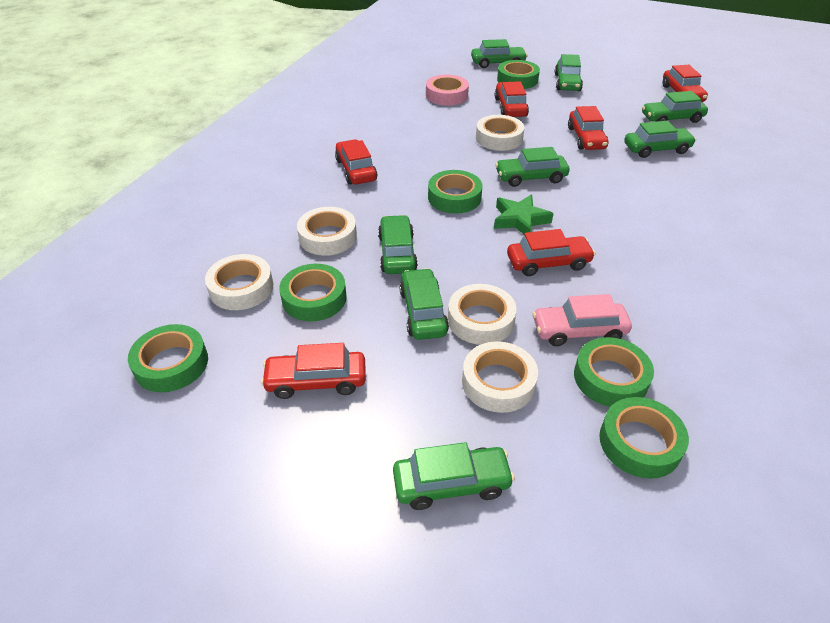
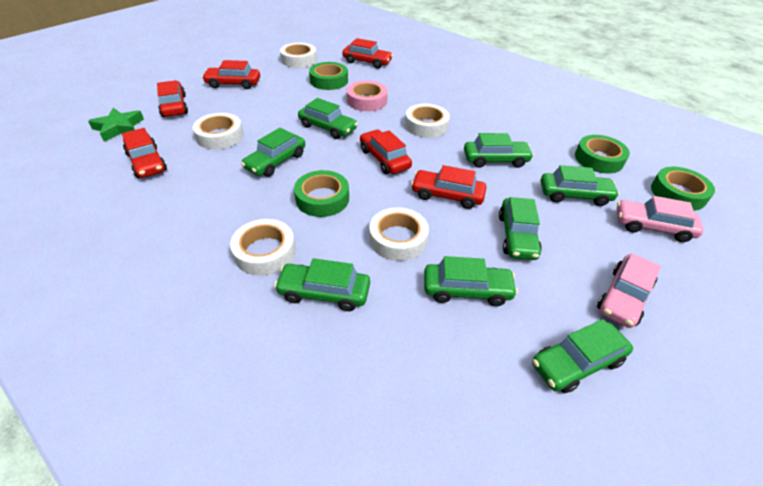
green tape: 6 -> 4
pink car: 1 -> 2

